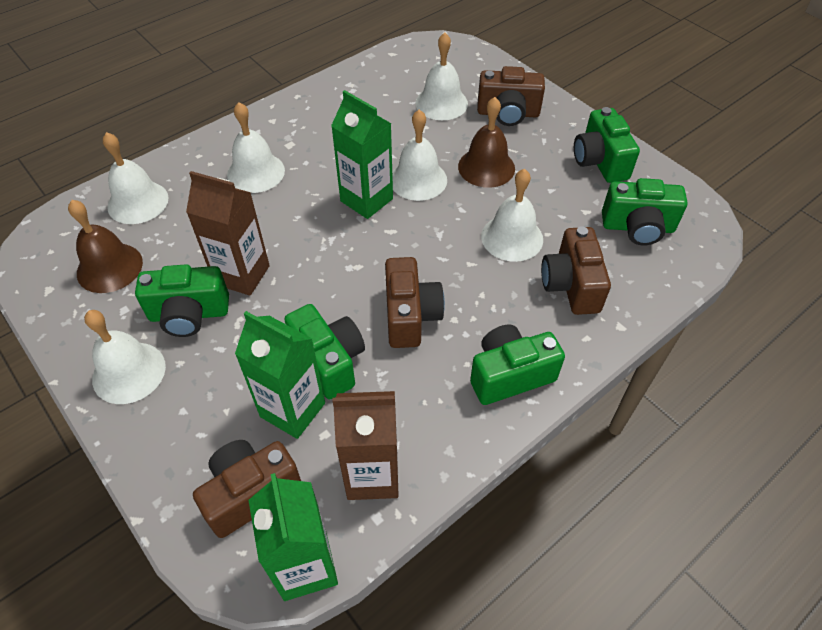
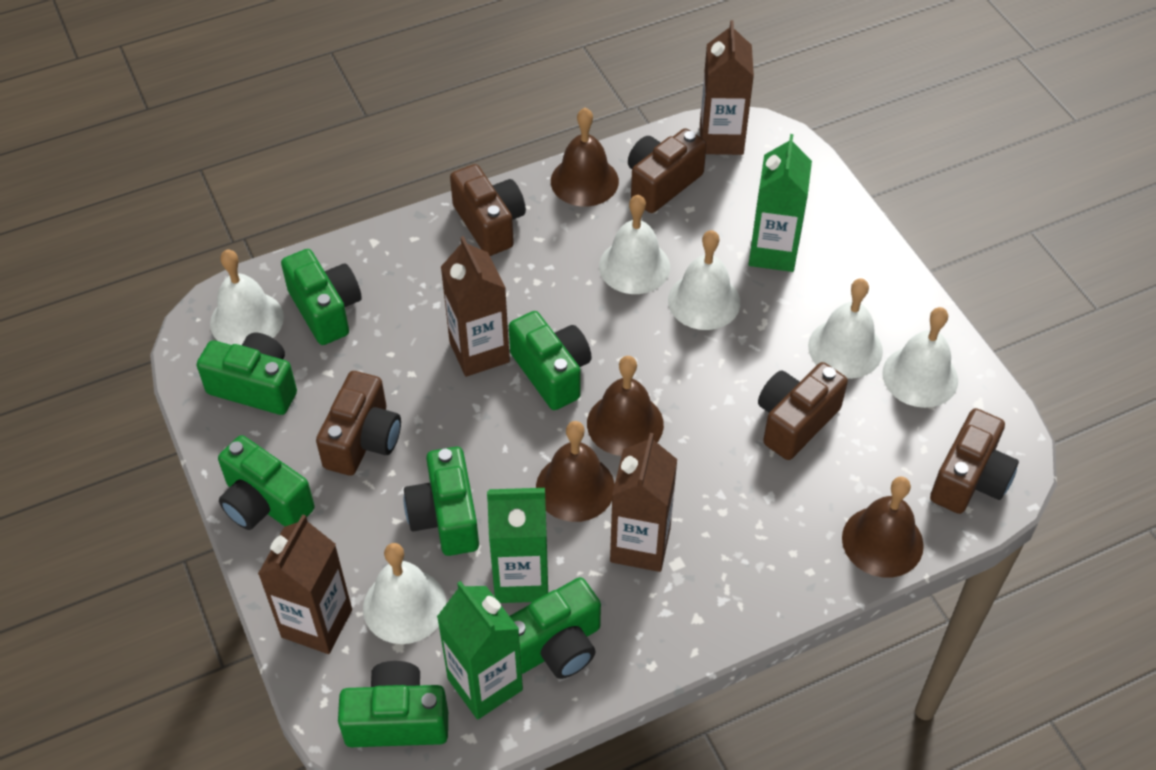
brown bell: 2 -> 4
brown camera: 4 -> 5
brown carton: 2 -> 4
green camera: 5 -> 7

